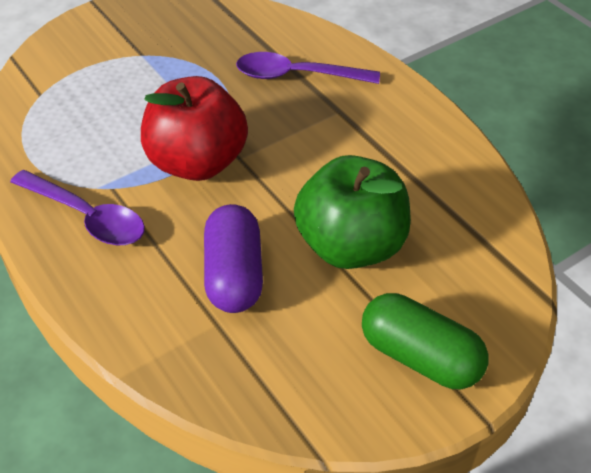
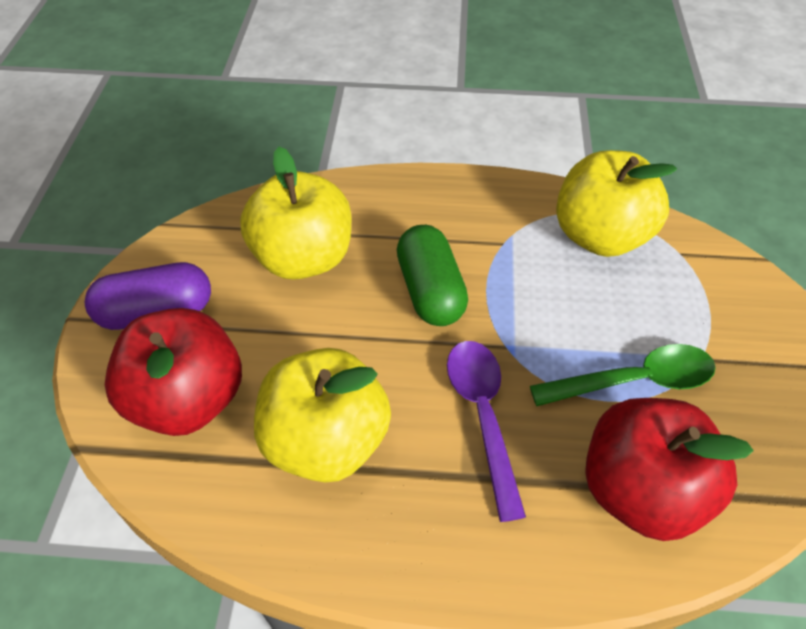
green apple: 1 -> 0
green spoon: 0 -> 1
purple spoon: 2 -> 1
red apple: 1 -> 2
yellow apple: 0 -> 3

